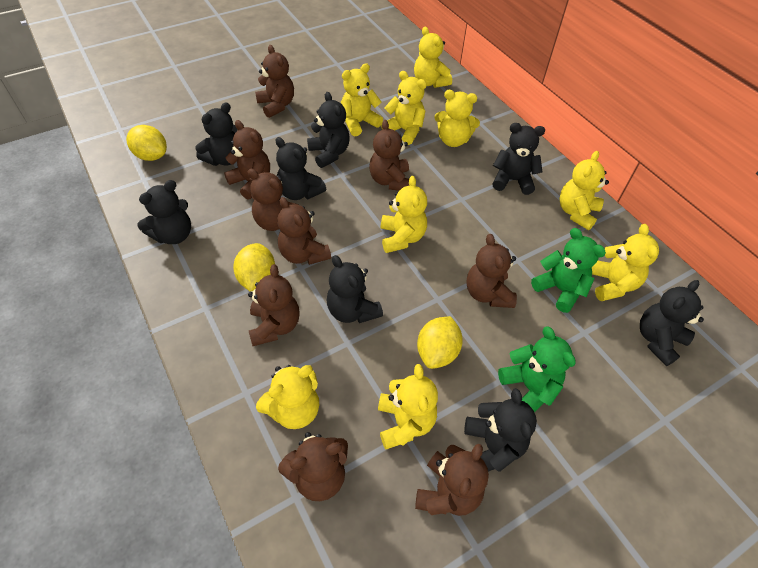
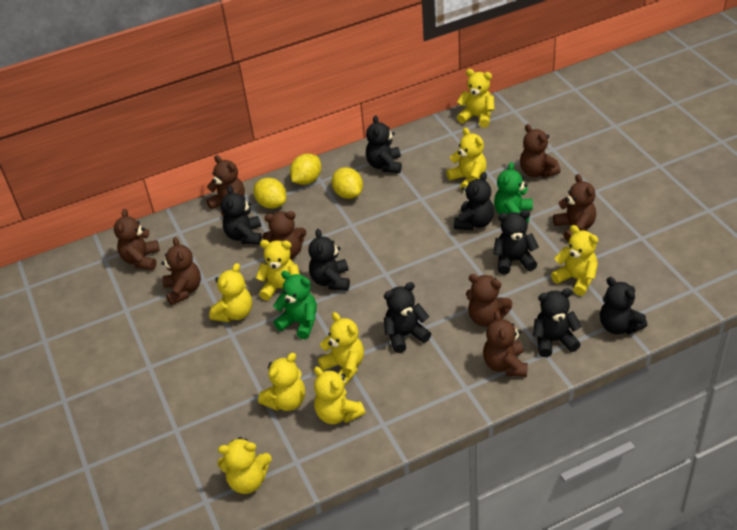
brown teddy bear: 9 -> 8

